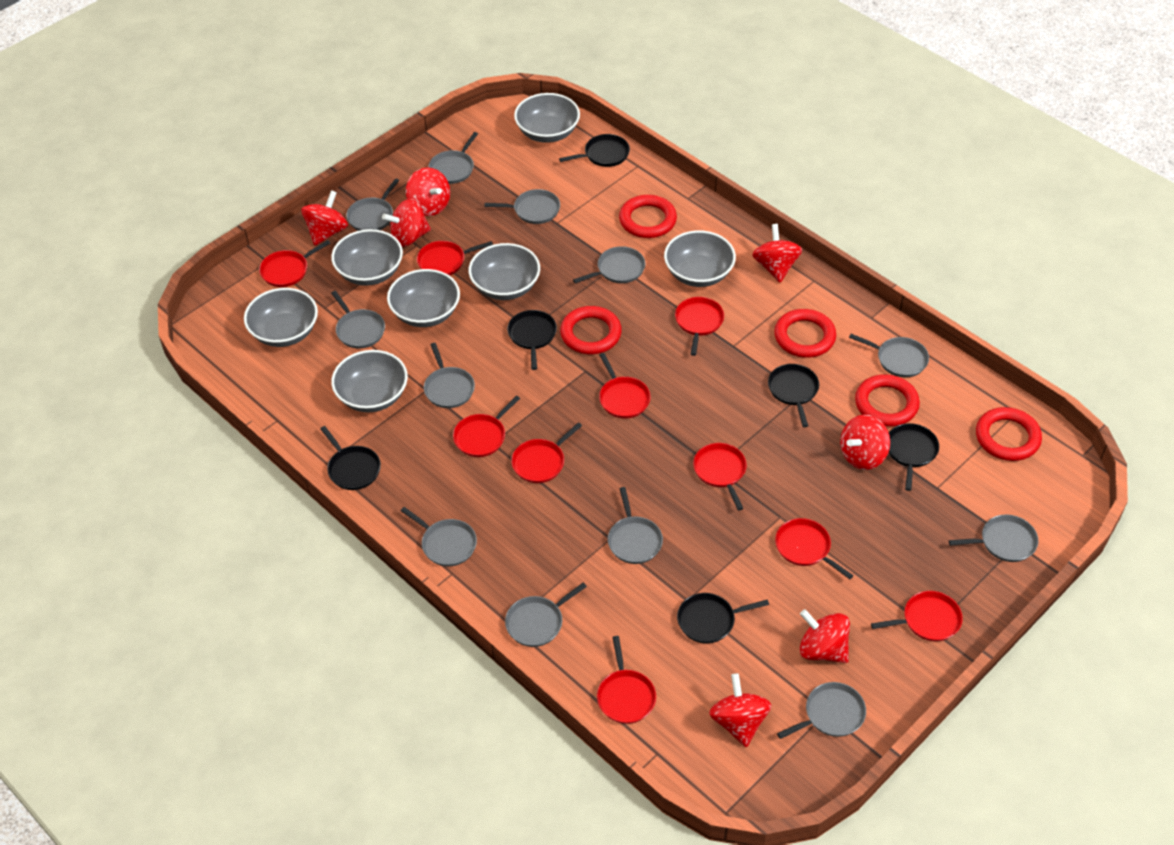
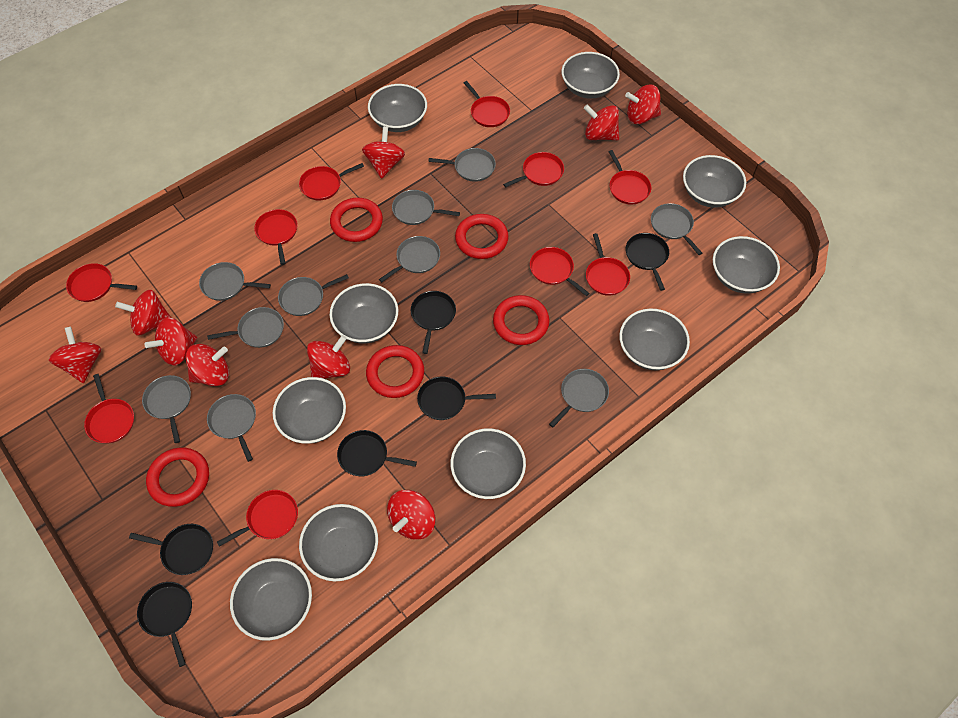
grey bowl: 7 -> 10
grey pan: 12 -> 10
red spinning top: 7 -> 9

